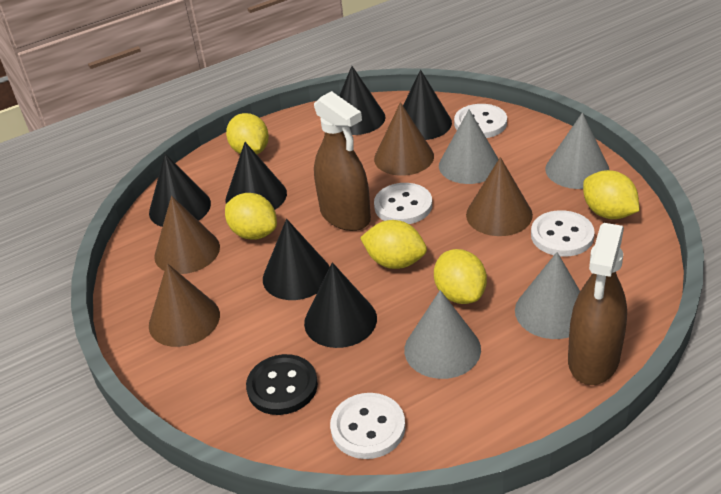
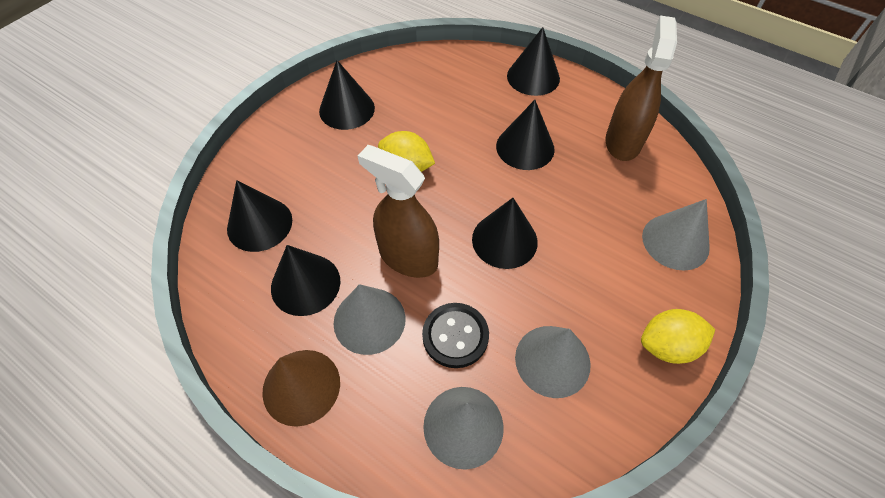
brown cone: 4 -> 1
white button: 4 -> 0
yellow lemon: 5 -> 2

